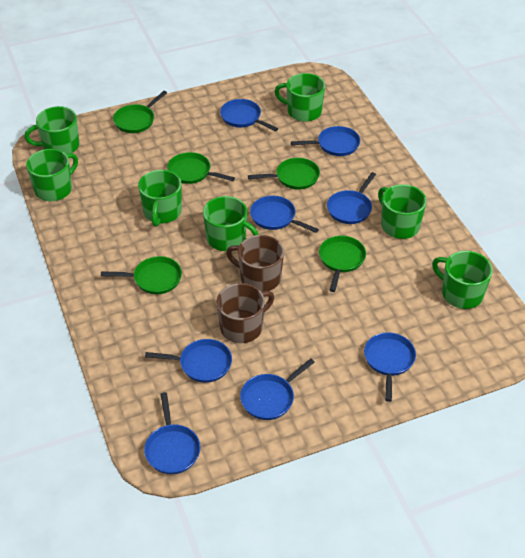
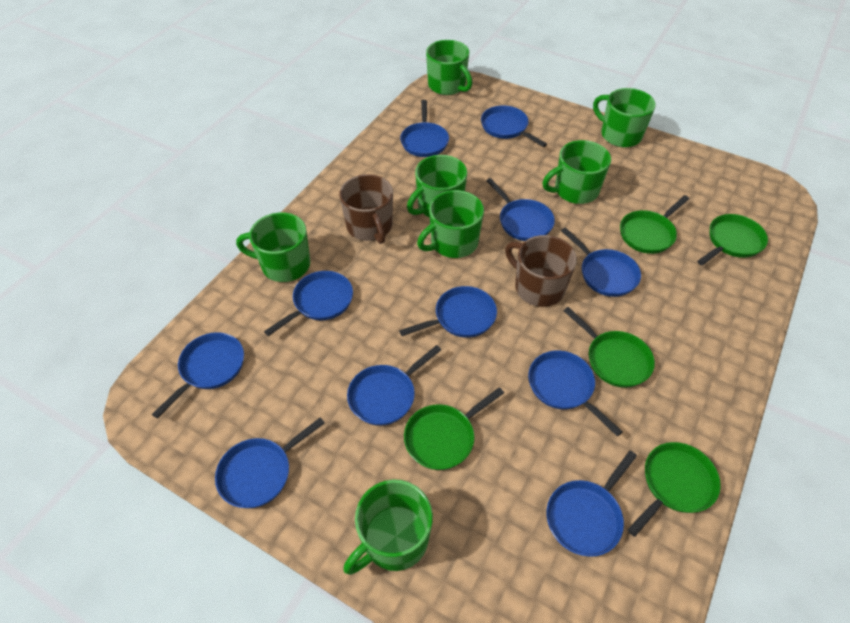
blue pan: 8 -> 11

